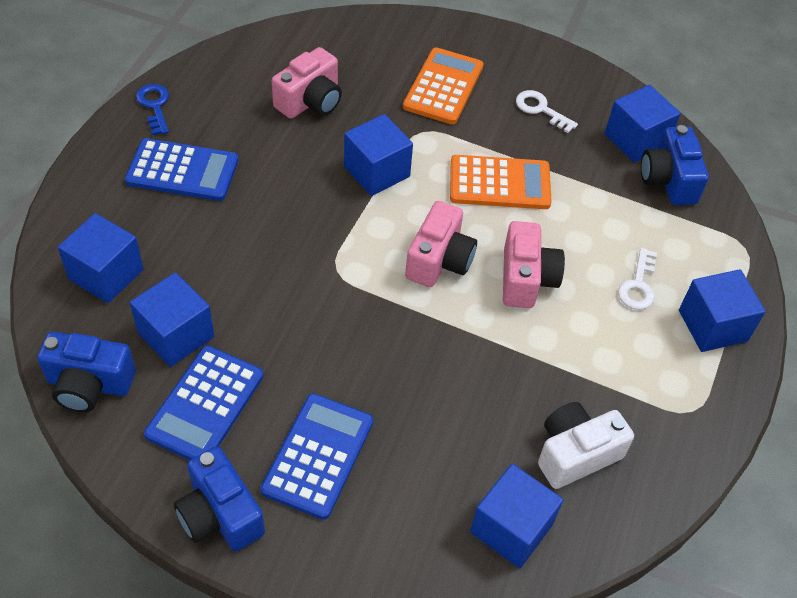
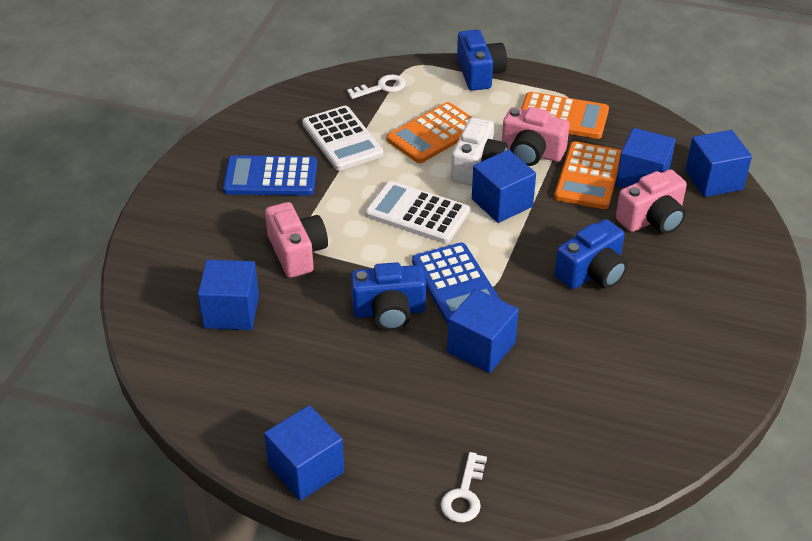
blue calculator: 3 -> 2
blue key: 1 -> 0
orange calculator: 2 -> 3
white calculator: 0 -> 2

